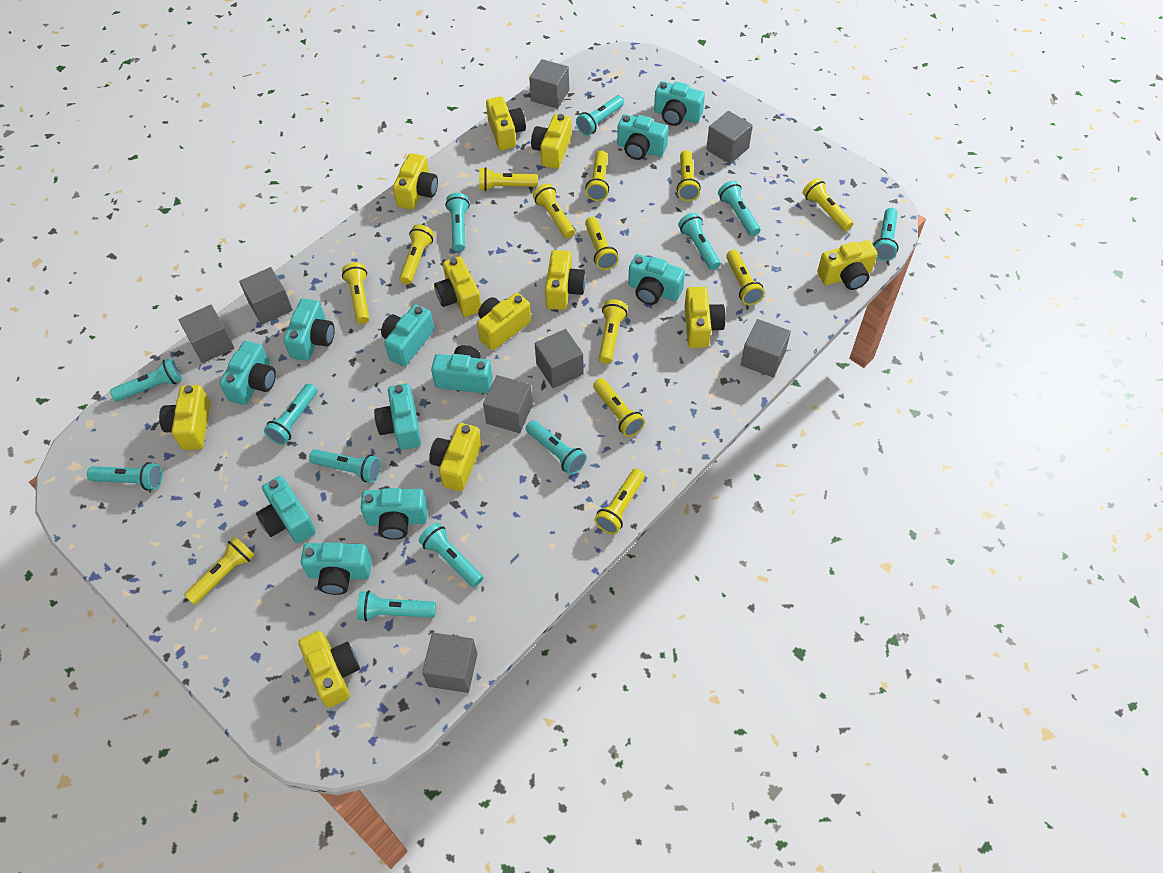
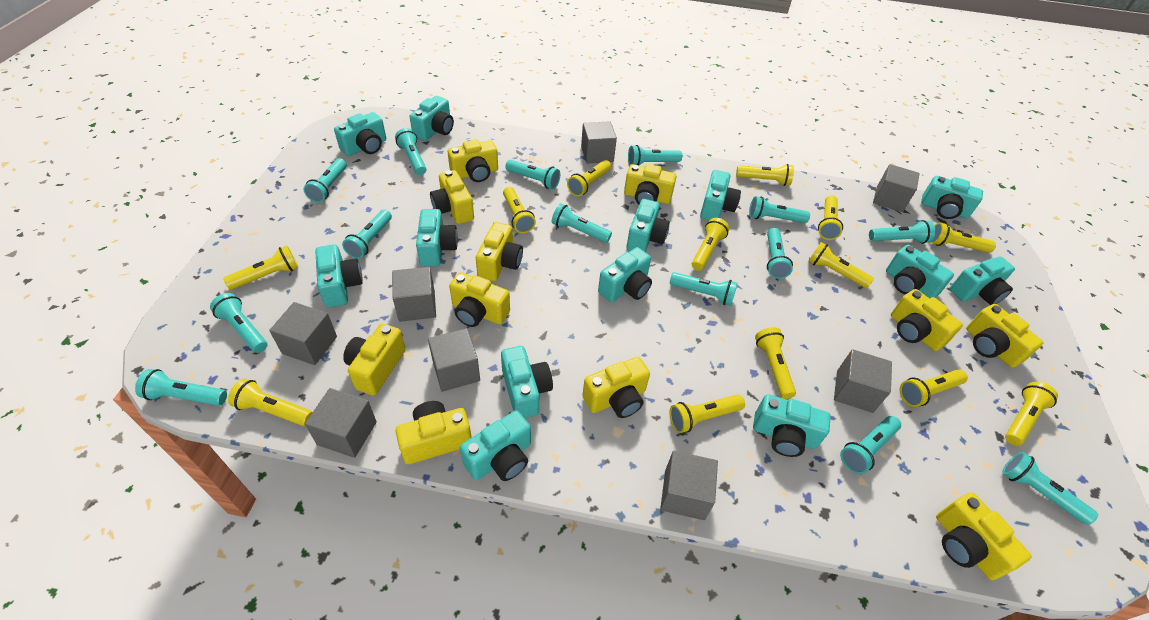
turquoise camera: 11 -> 13
turquoise flashlight: 12 -> 14

